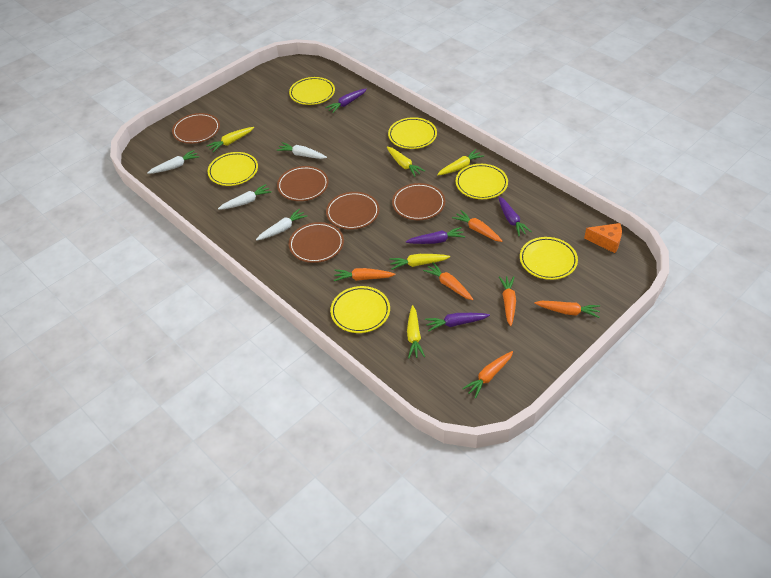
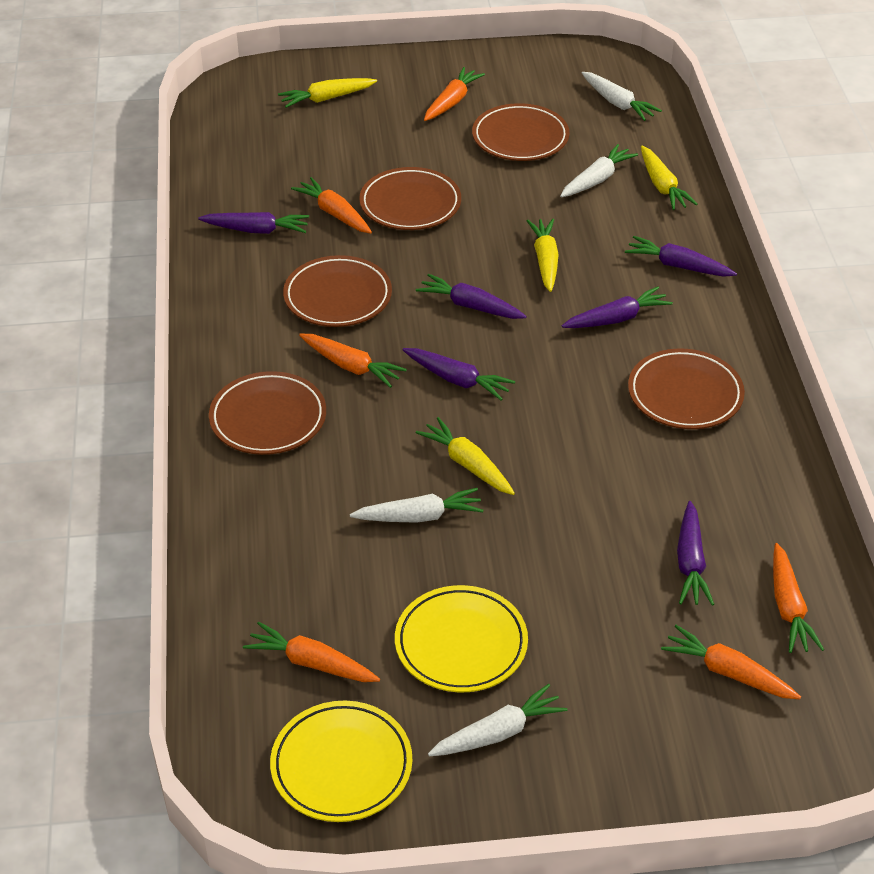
orange cheese: 1 -> 0
purple carrot: 4 -> 6
yellow carrot: 5 -> 4
yellow plate: 6 -> 2

